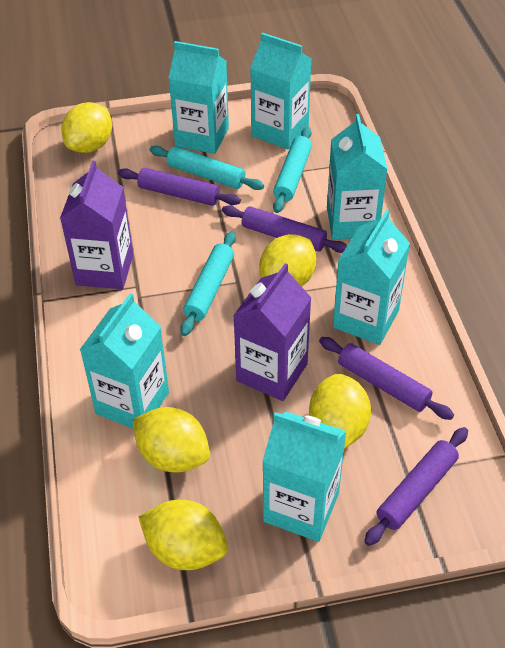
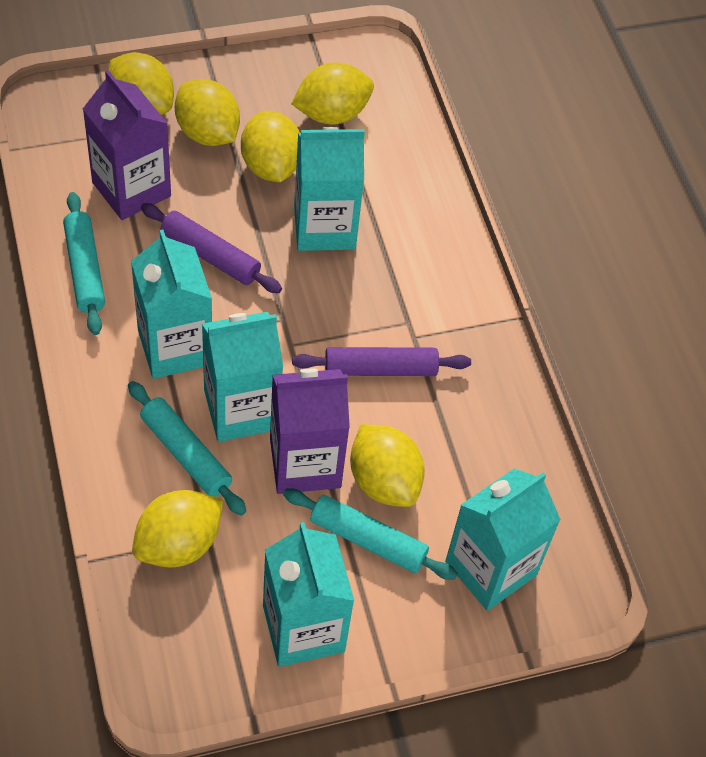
purple rolling pin: 4 -> 2
turquoise carton: 6 -> 5
yellow lemon: 5 -> 6

